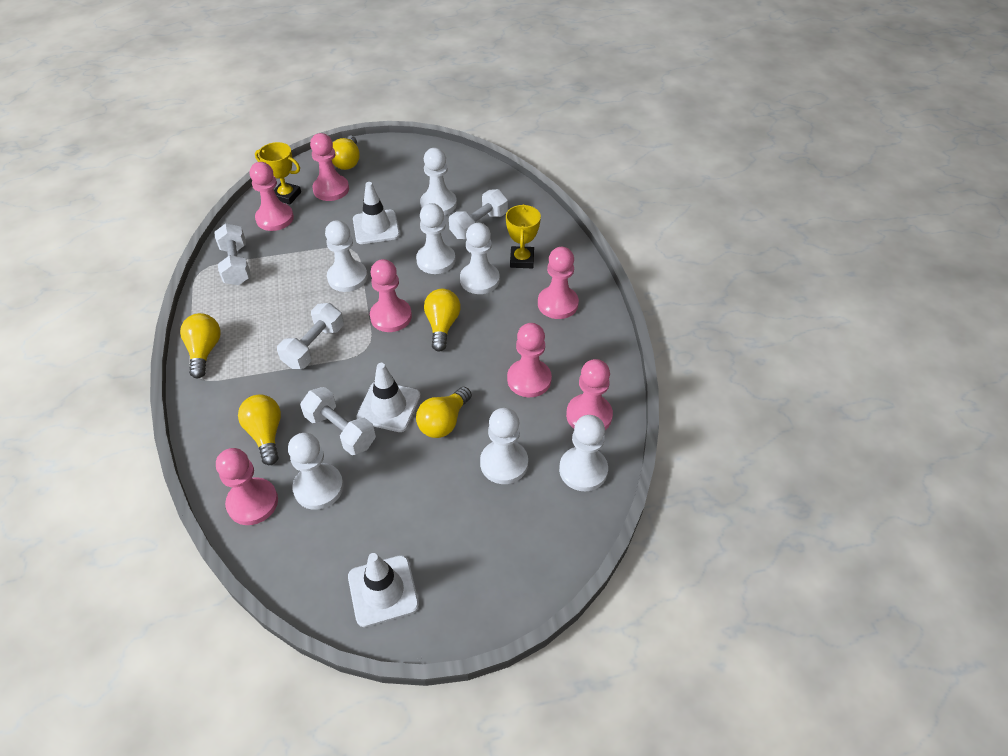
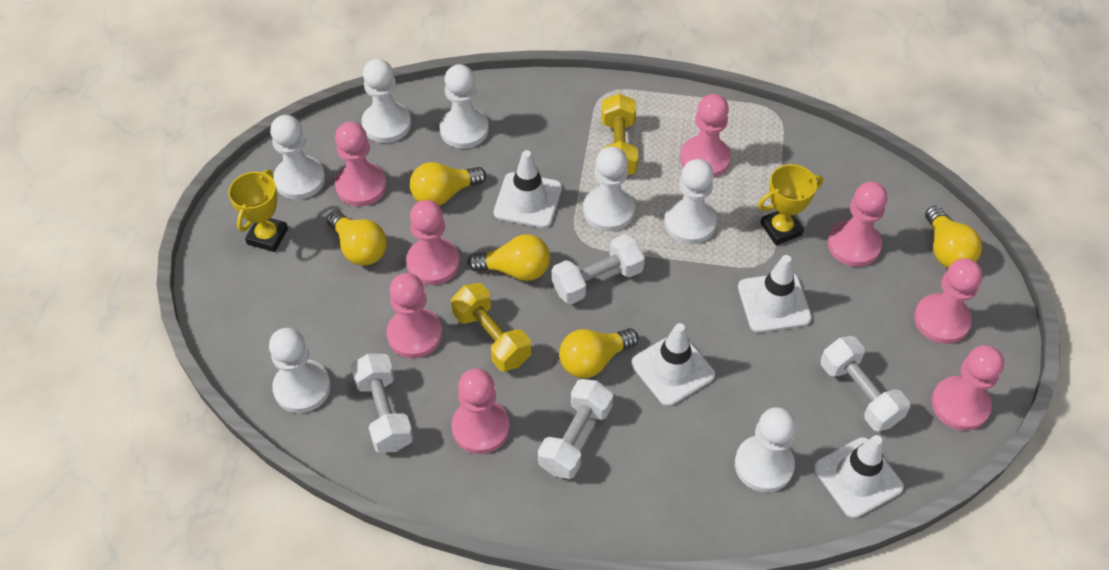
pink pawn: 7 -> 8
white traffic cone: 3 -> 4
yellow dumbbell: 0 -> 2

